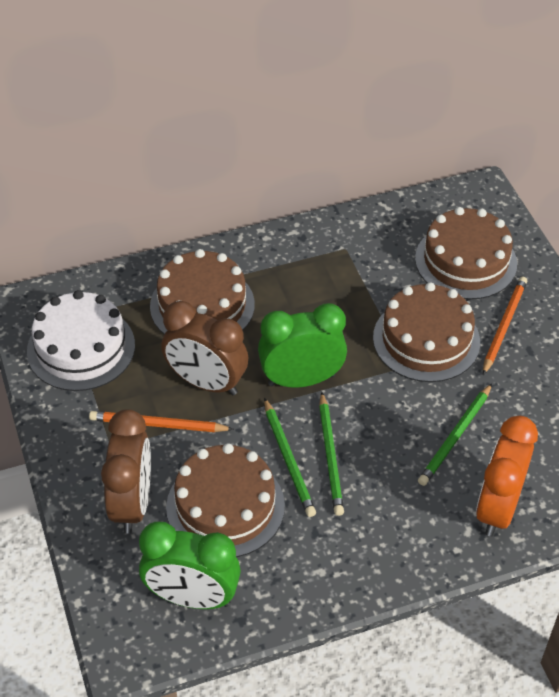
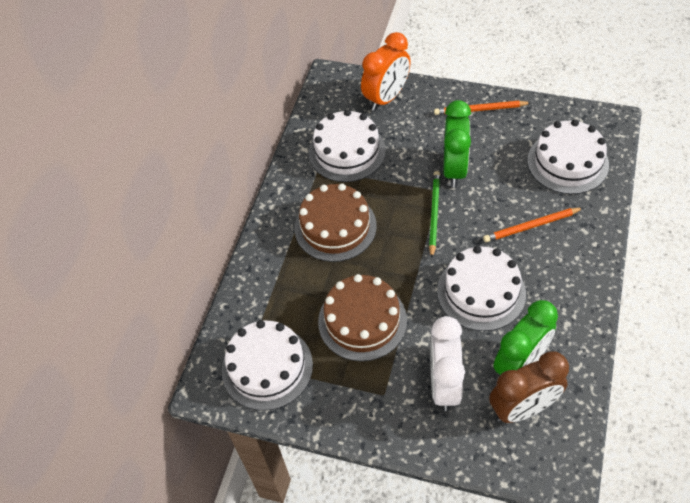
brown cake: 4 -> 2
brown clock: 2 -> 1
green pencil: 3 -> 1
white cake: 1 -> 4
white clock: 0 -> 1

